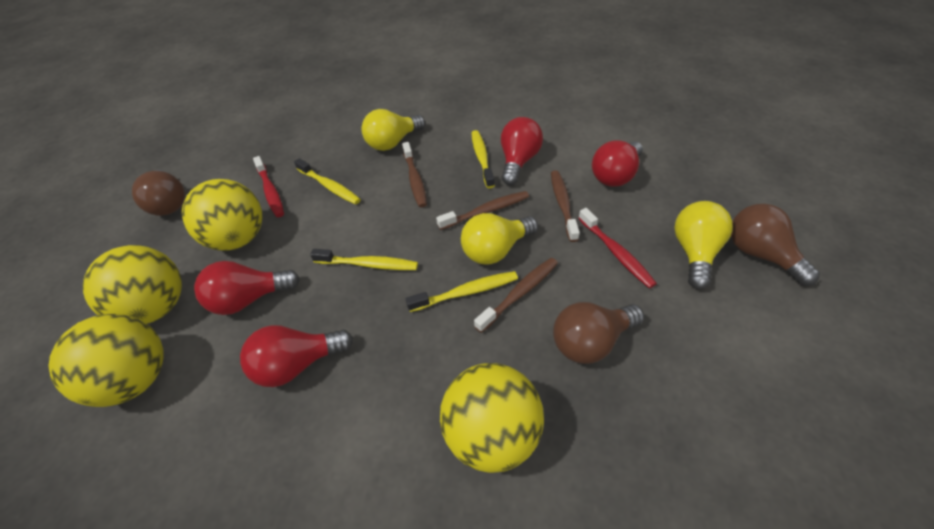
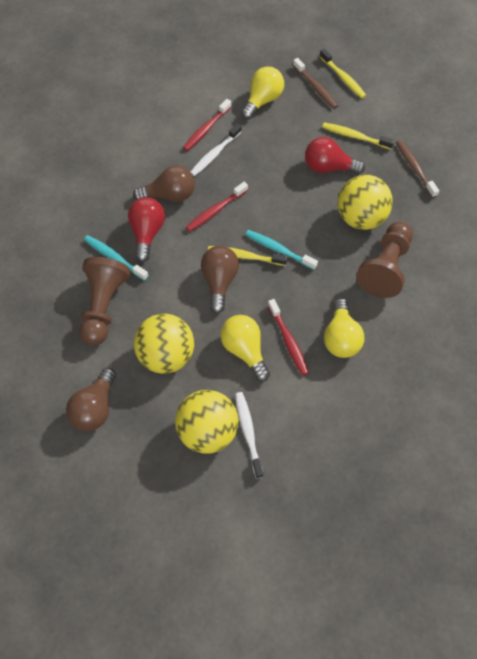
brown pawn: 0 -> 2
brown toothbrush: 4 -> 2
red light bulb: 4 -> 2
red toothbrush: 2 -> 3
turquoise toothbrush: 0 -> 2
white toothbrush: 0 -> 2
yellow ball: 4 -> 3
yellow toothbrush: 4 -> 3

